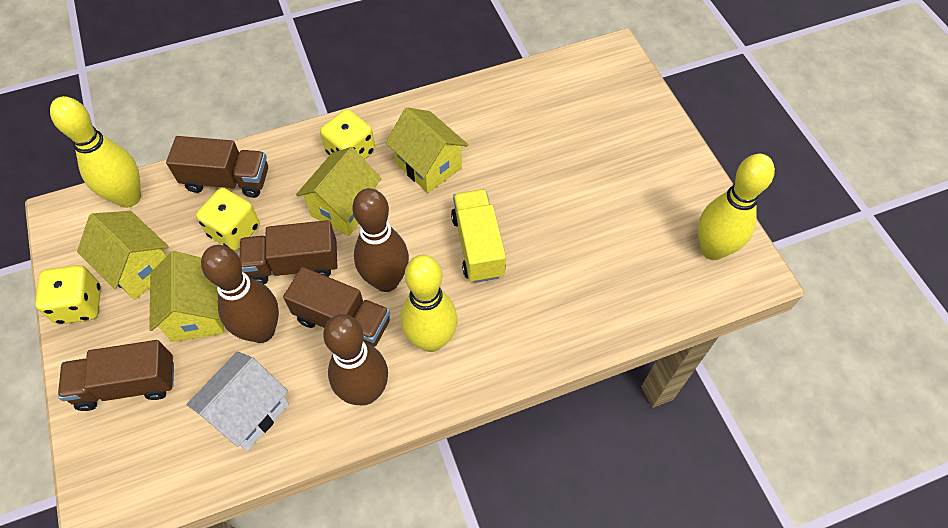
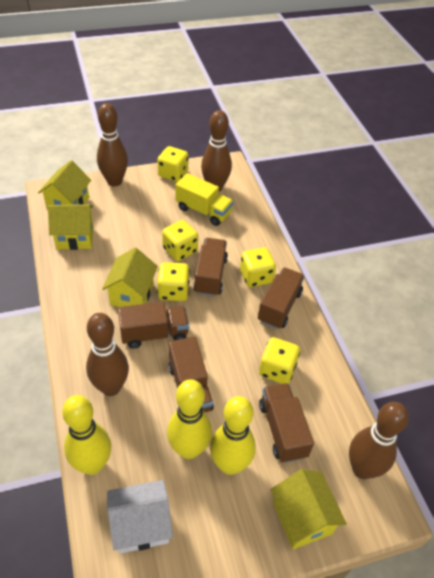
brown bowling pin: 3 -> 4
brown truck: 4 -> 5
yellow dice: 3 -> 5

